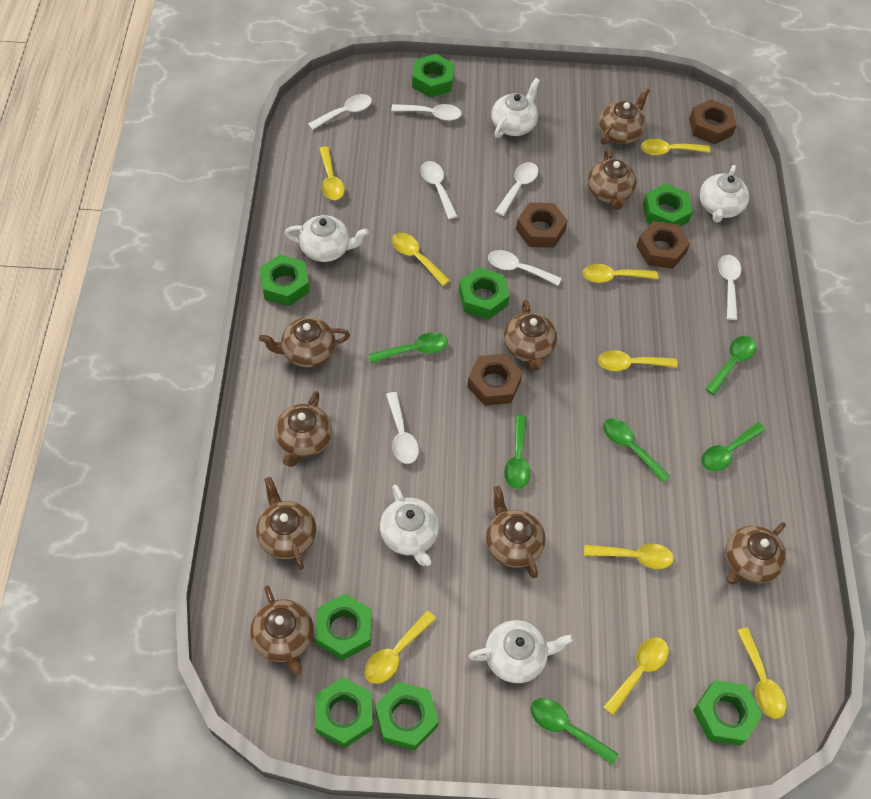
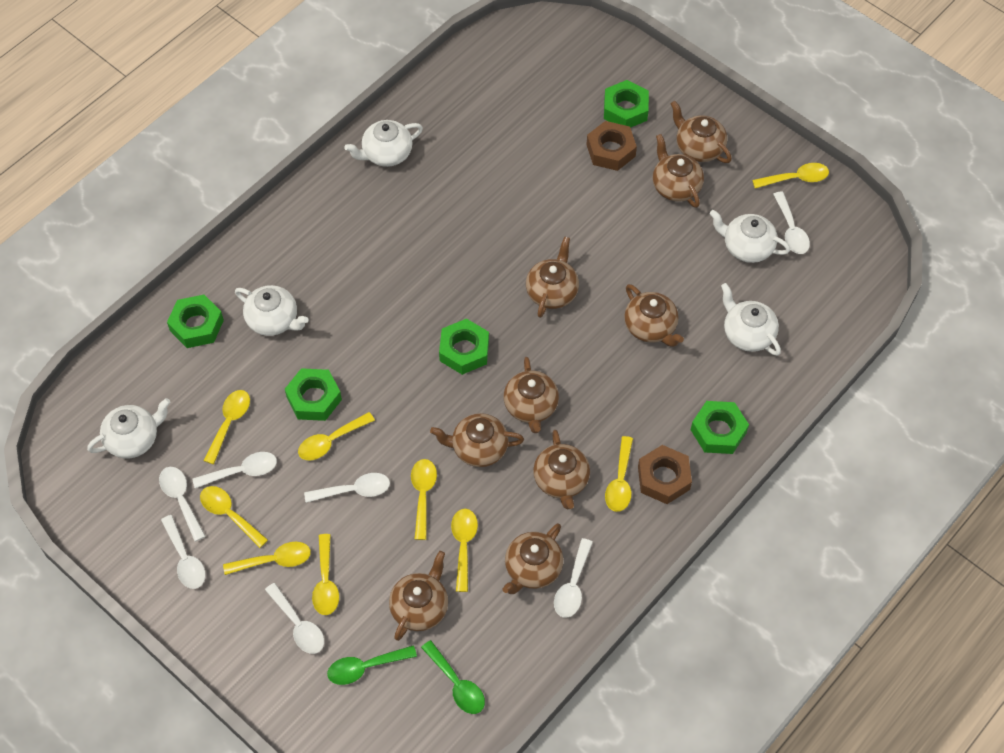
brown nut: 4 -> 2
green nut: 8 -> 5
green spoon: 6 -> 2

